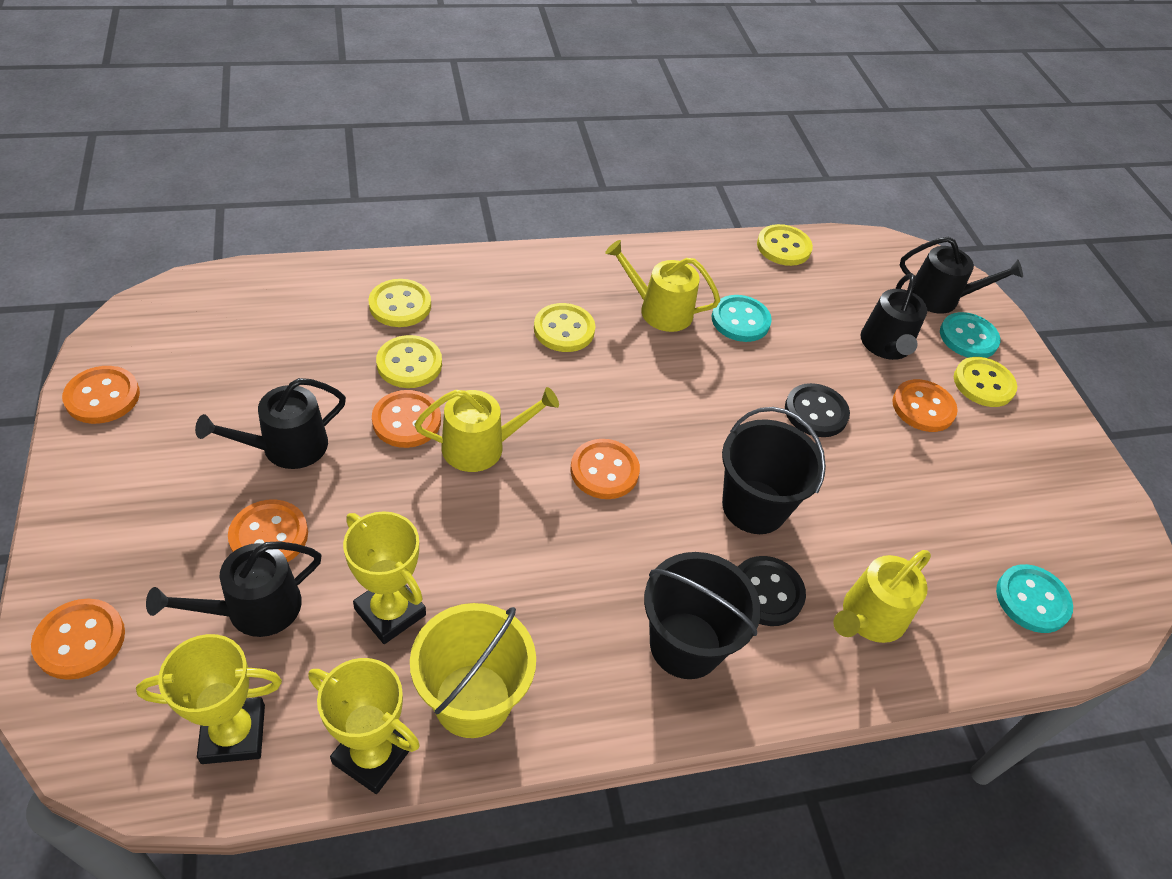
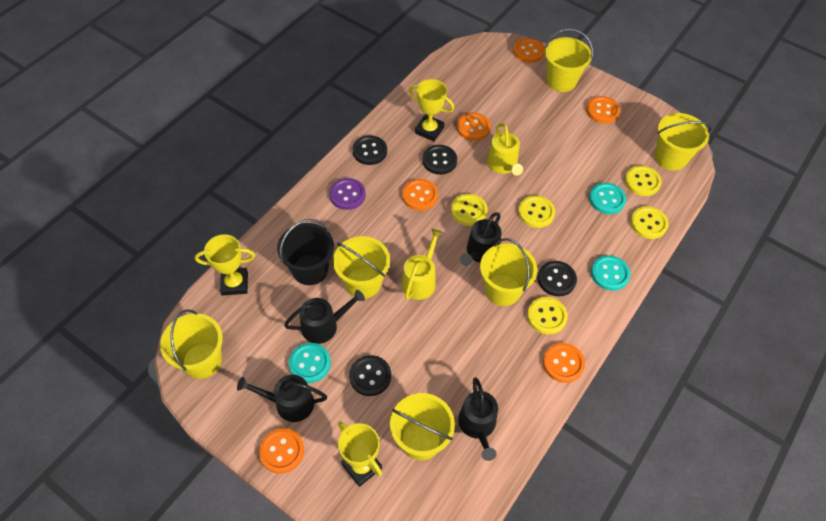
black bucket: 2 -> 1
black button: 2 -> 4
purple button: 0 -> 1
yellow bucket: 1 -> 6
yellow watering can: 3 -> 2

